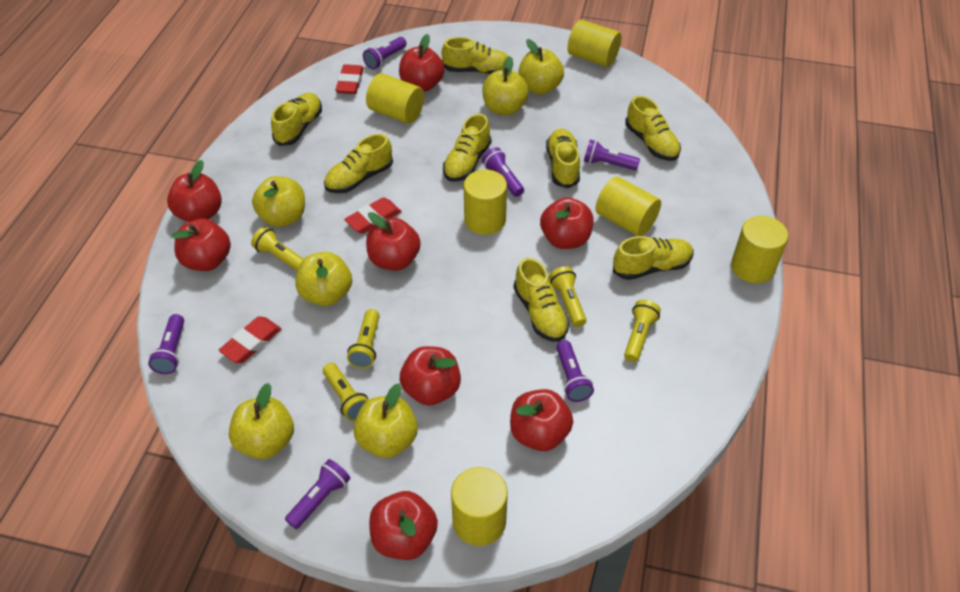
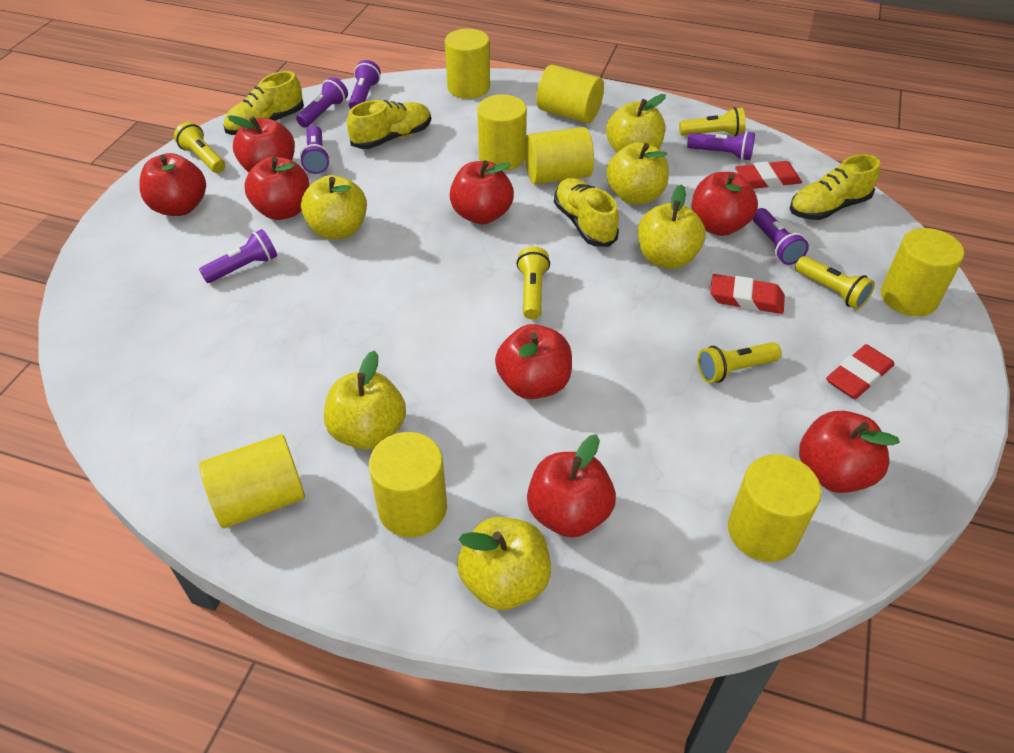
yellow cylinder: 6 -> 8
yellow shoe: 8 -> 4

